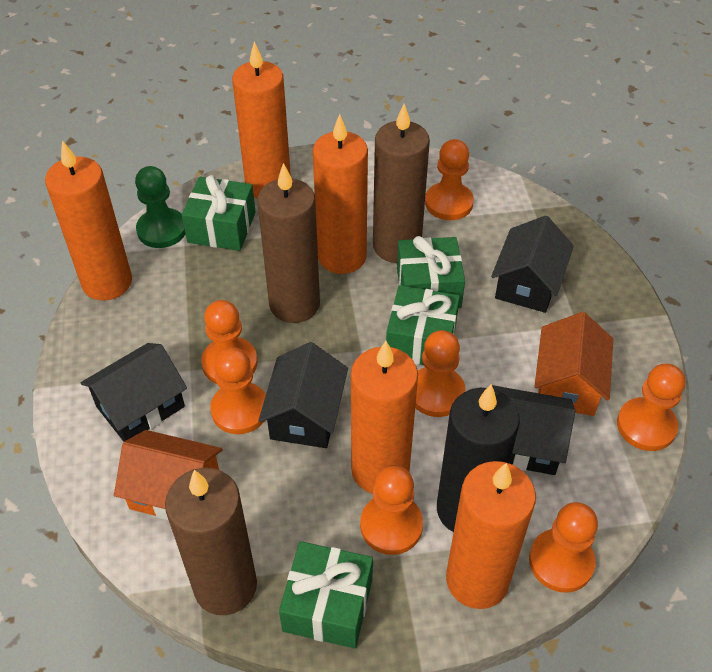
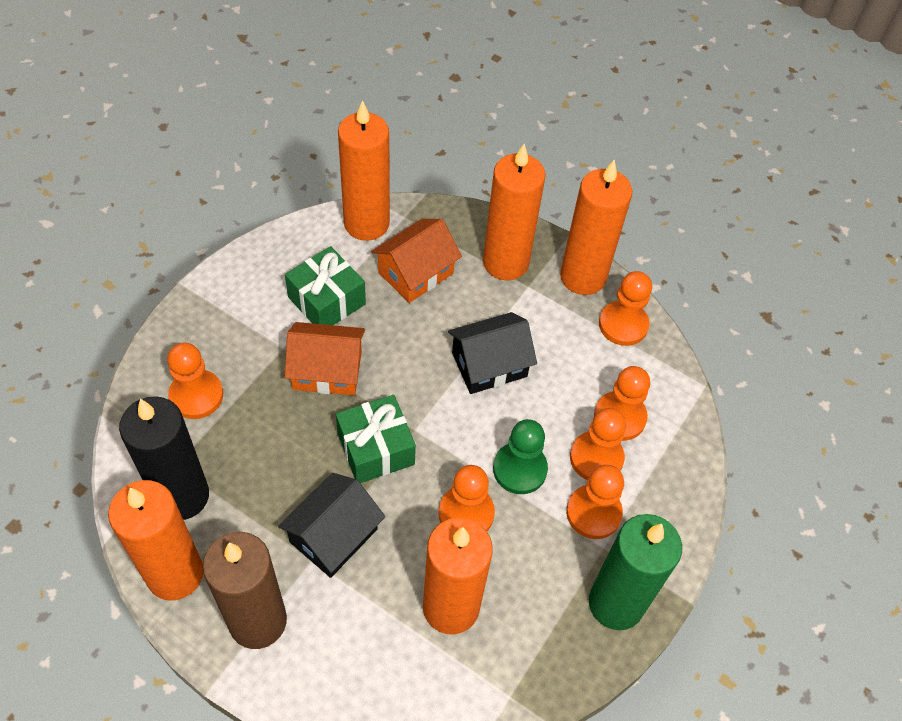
black house: 4 -> 2
brown candle: 3 -> 1
green candle: 0 -> 1
green gift: 4 -> 2
orange pawn: 7 -> 6

